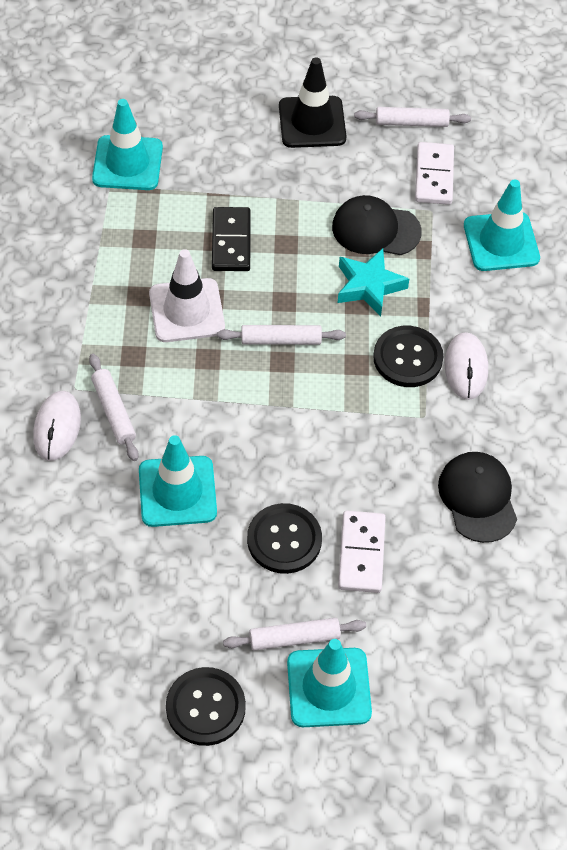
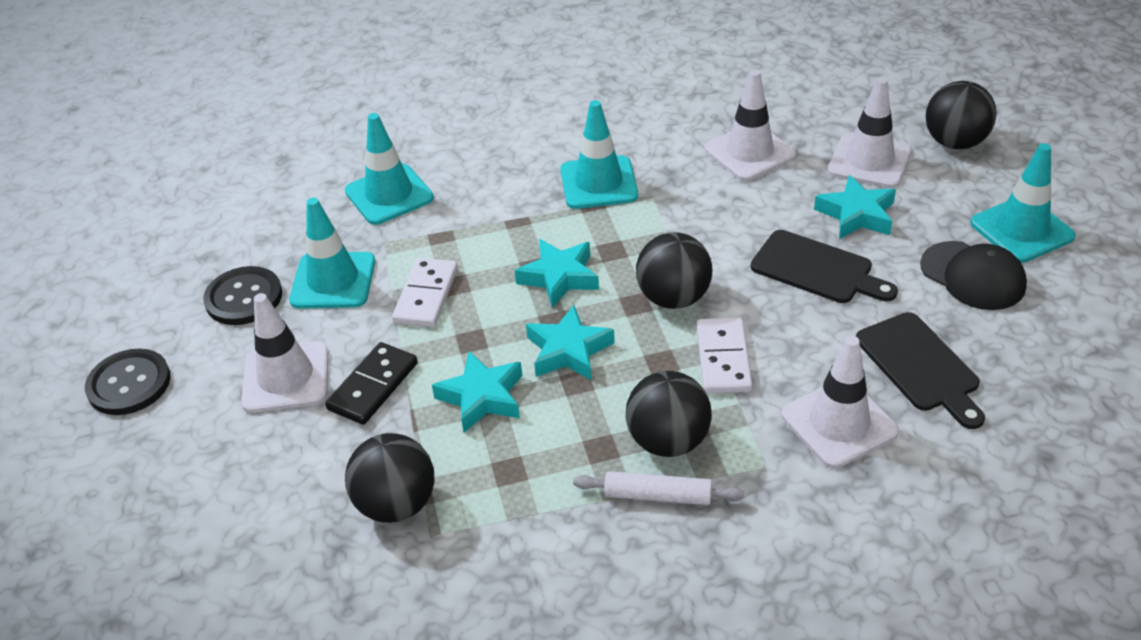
black ball: 0 -> 4
black button: 3 -> 2
black cap: 2 -> 1
black cutting board: 0 -> 2
black traffic cone: 1 -> 0
turquoise star: 1 -> 4
white mouse: 2 -> 0
white rolling pin: 4 -> 1
white traffic cone: 1 -> 4

